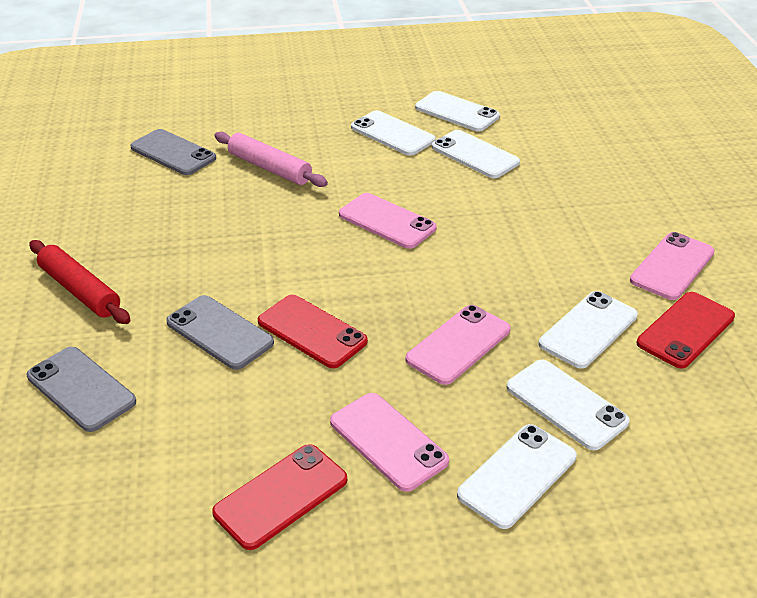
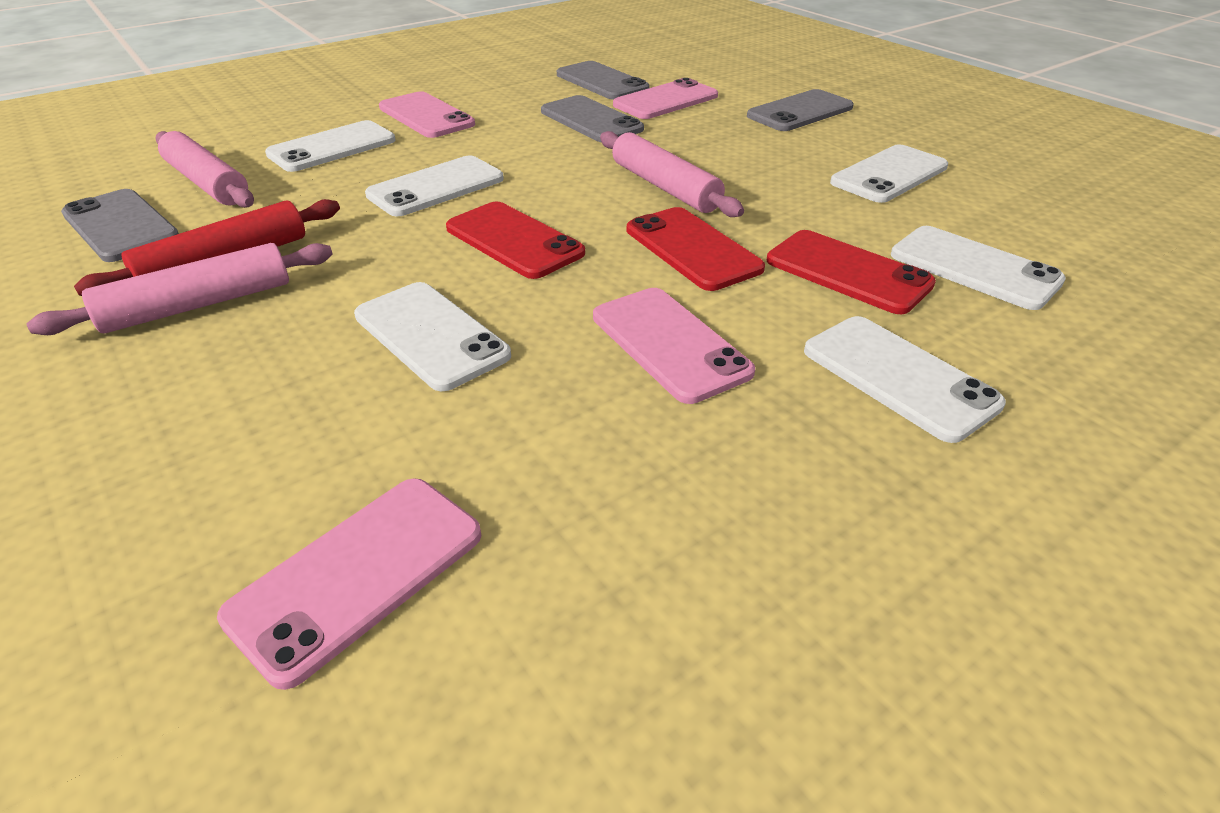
grey phone: 3 -> 4
pink rolling pin: 1 -> 3

